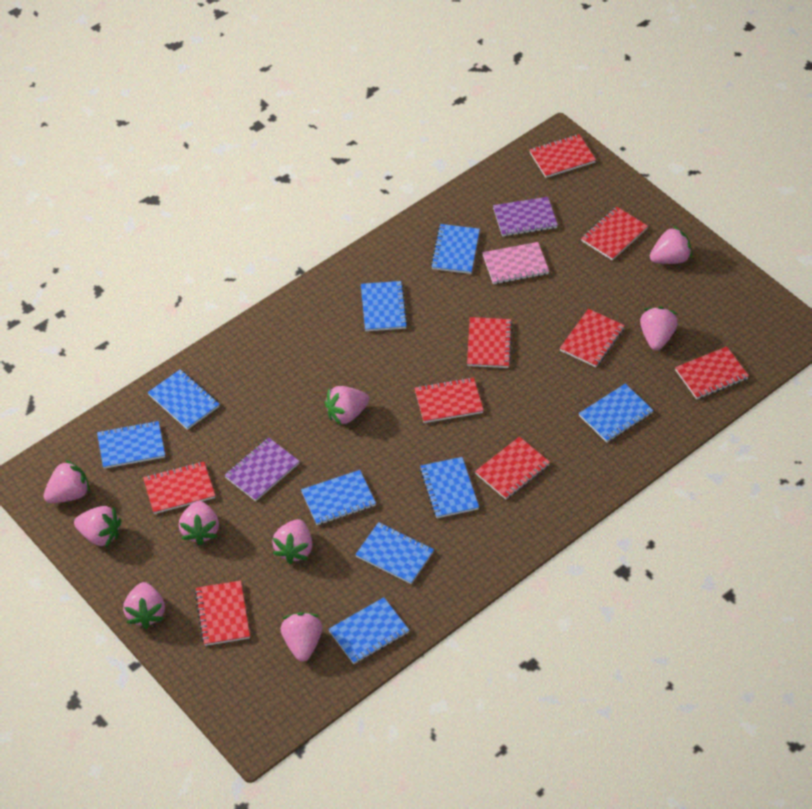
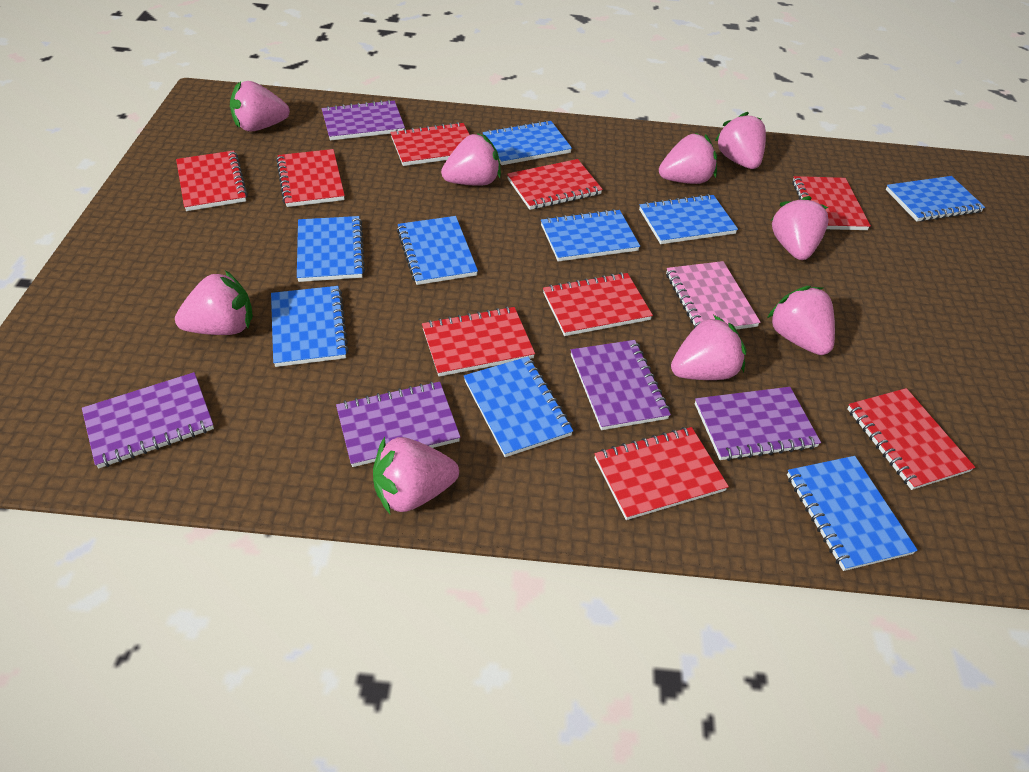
purple notebook: 2 -> 5

